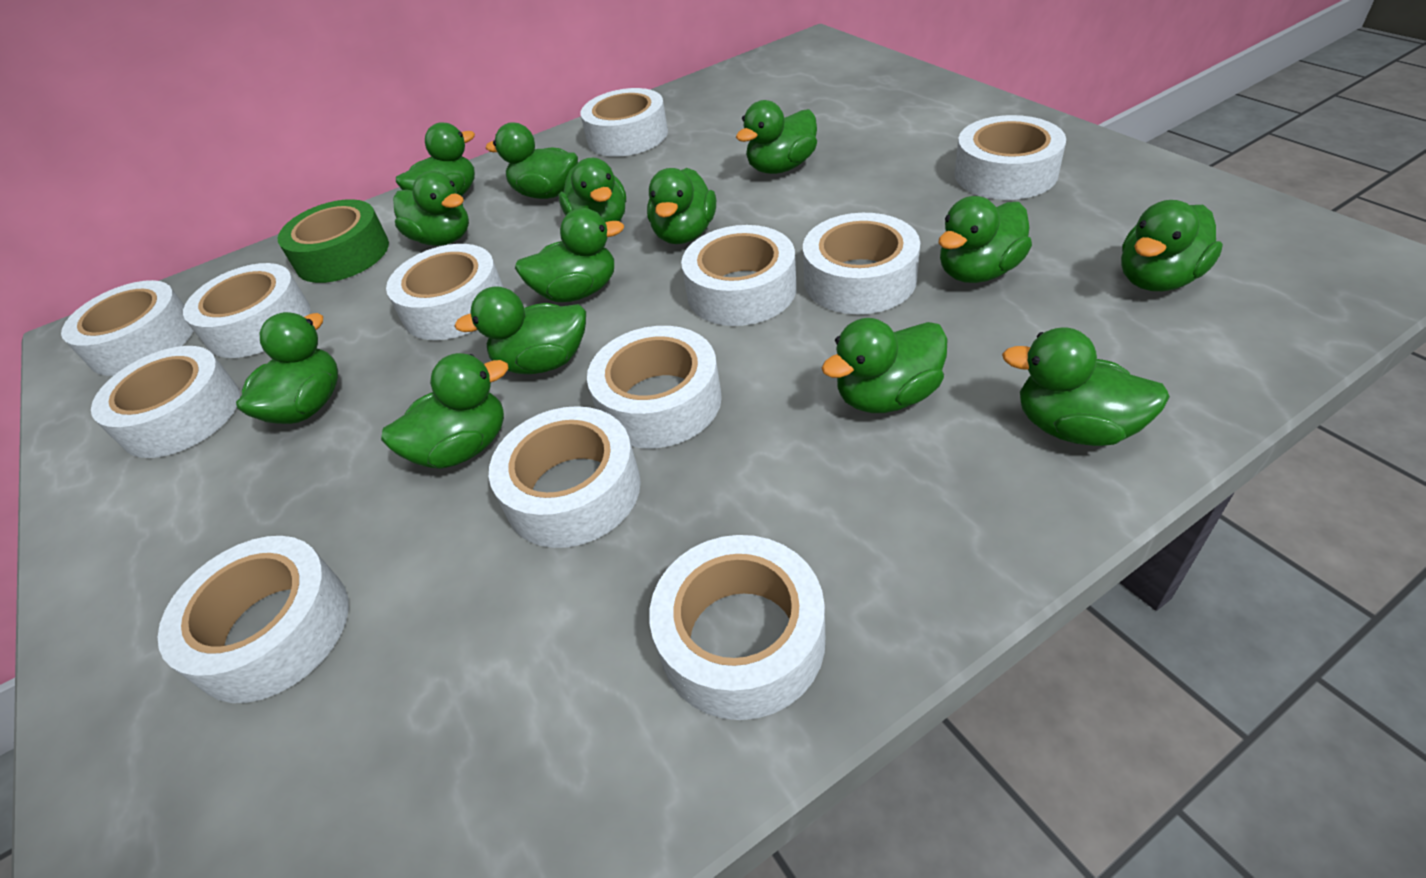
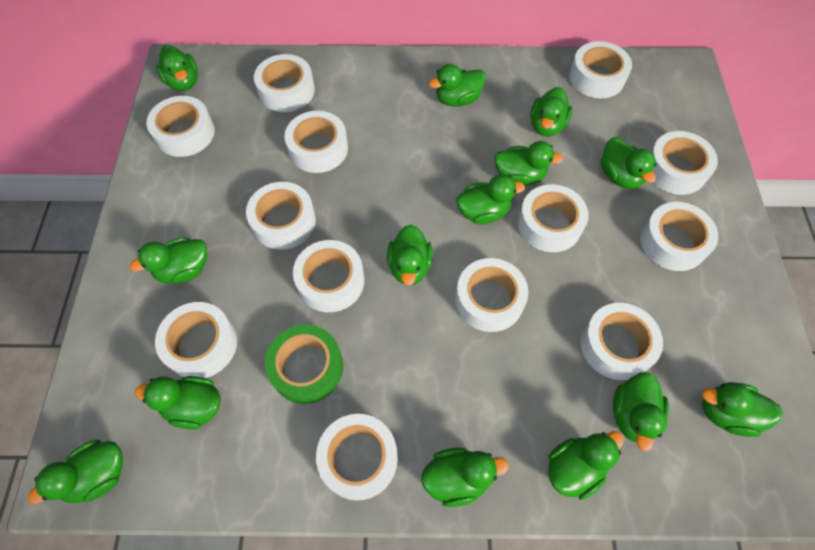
white tape: 12 -> 13

